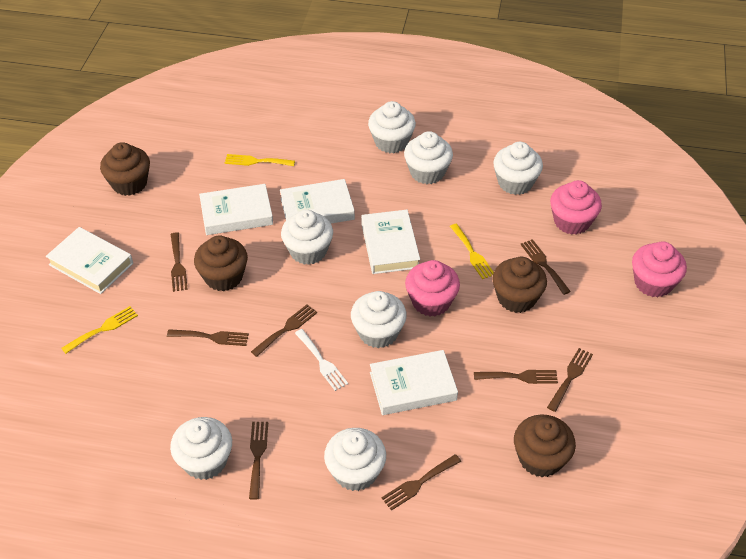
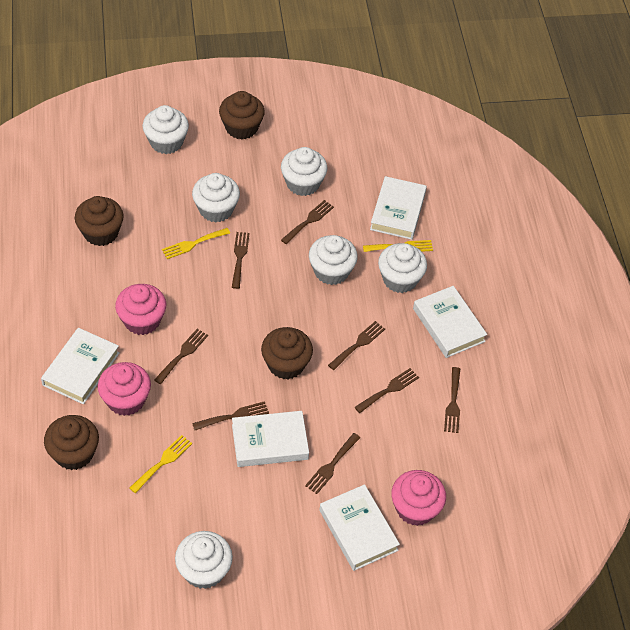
white cupcake: 7 -> 6
white fork: 1 -> 0

